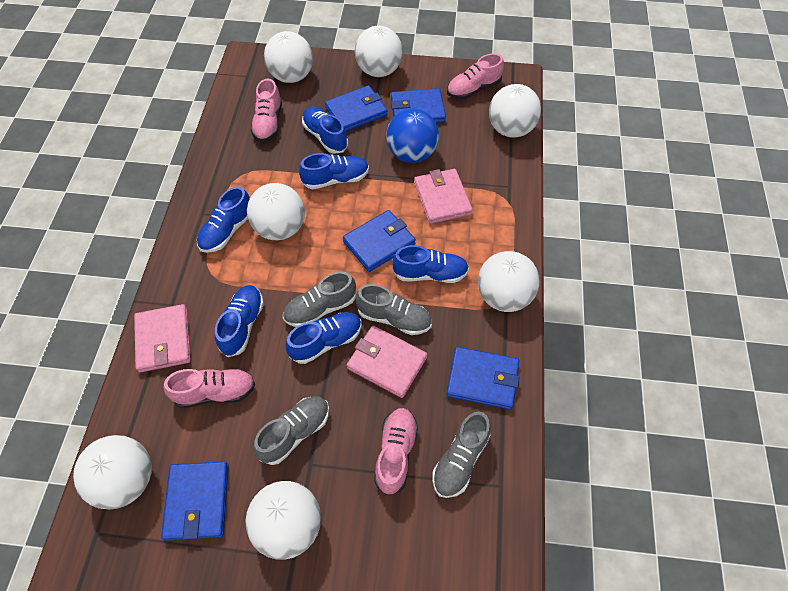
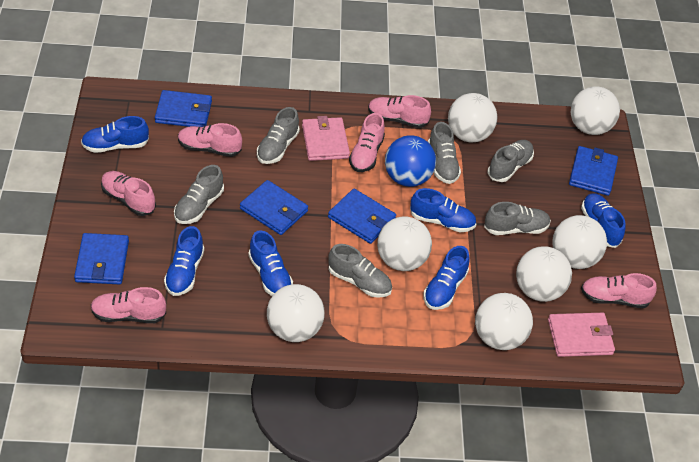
grey shoe: 4 -> 6
pink shoe: 4 -> 6
pink wallet: 3 -> 2

